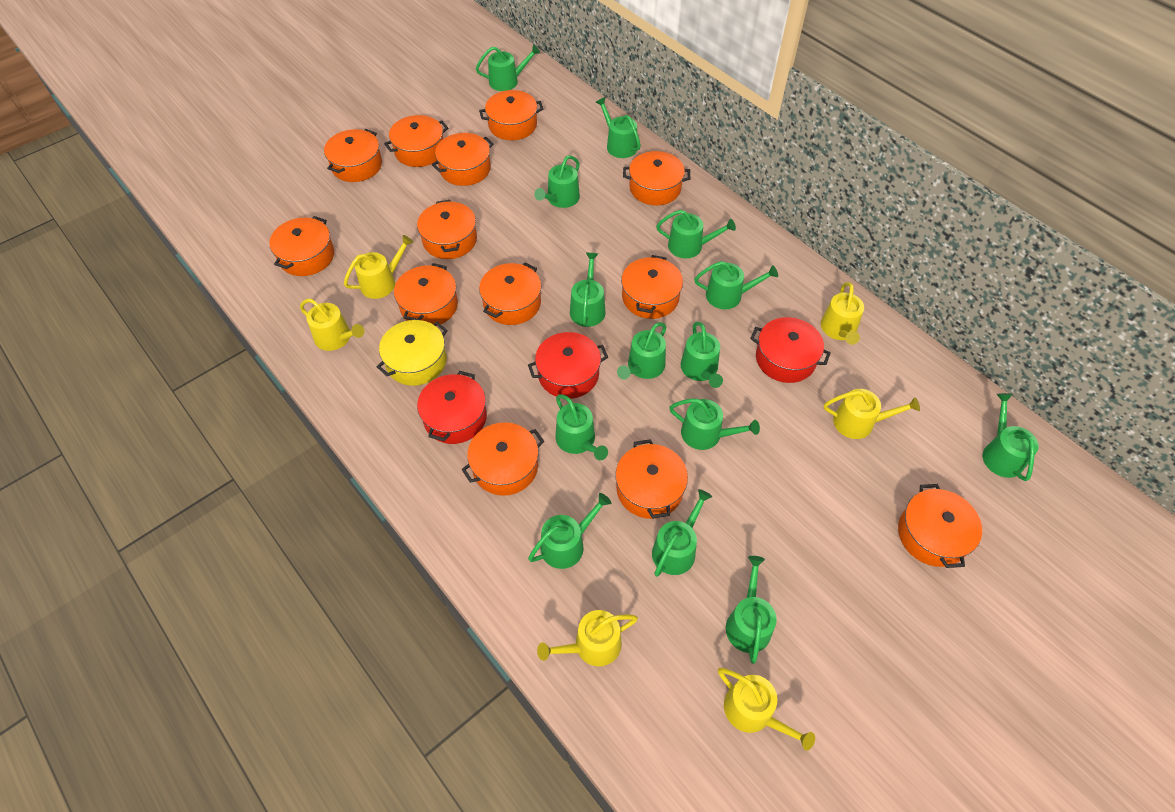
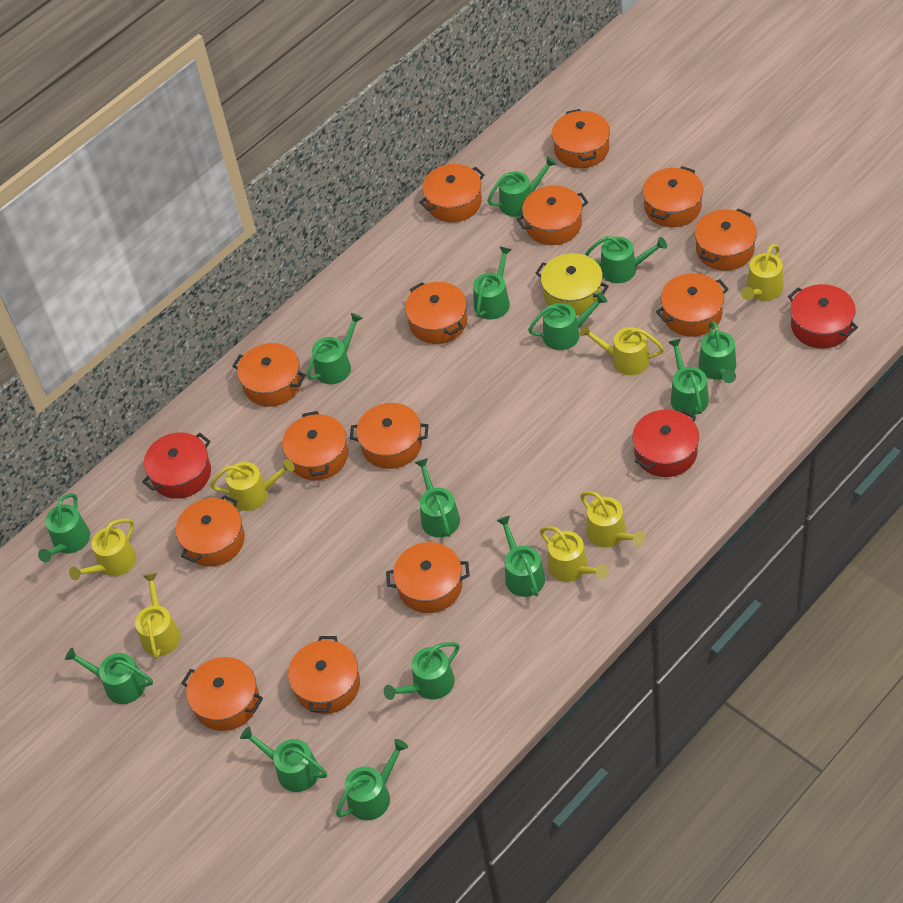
orange pot: 13 -> 14
yellow watering can: 6 -> 7

